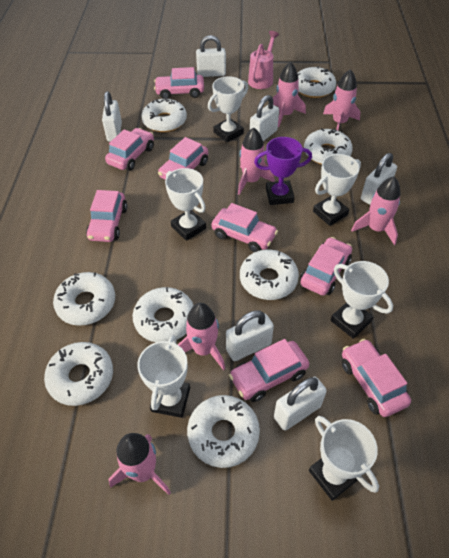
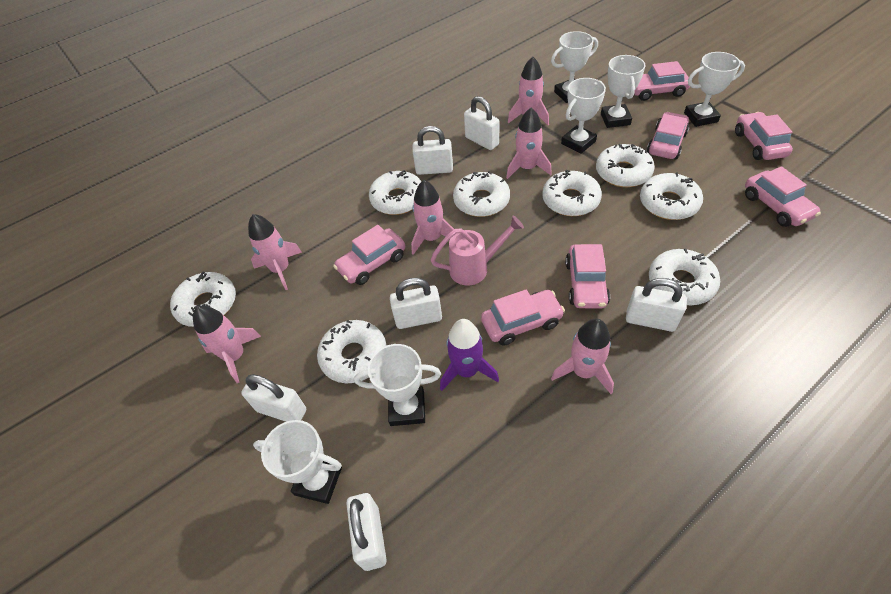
pink car: 8 -> 7
purple rocket: 0 -> 1
purple trophy: 1 -> 0

